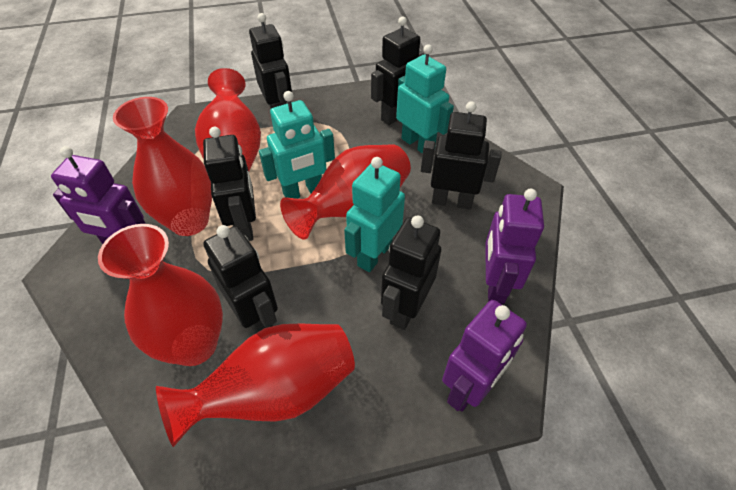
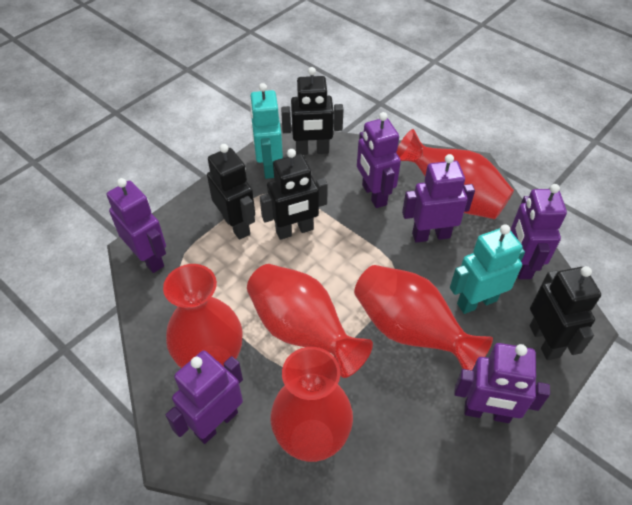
black robot: 6 -> 4
purple robot: 3 -> 6
turquoise robot: 3 -> 2

